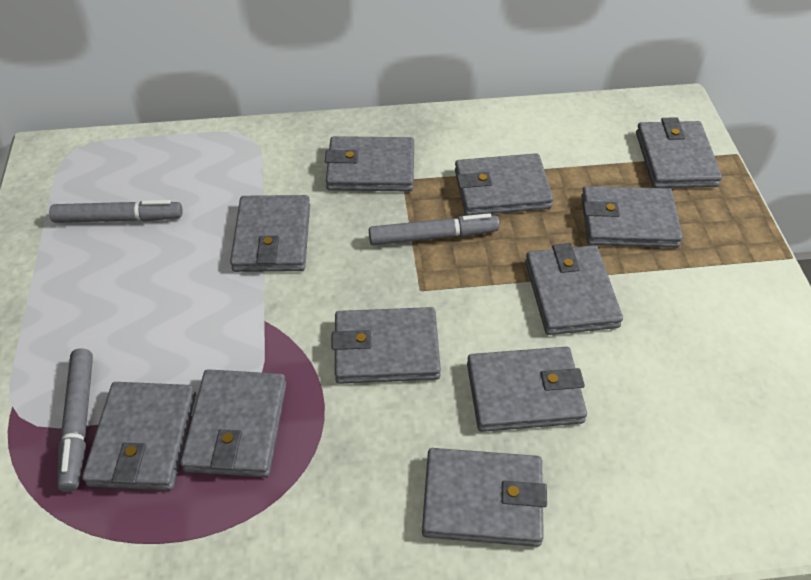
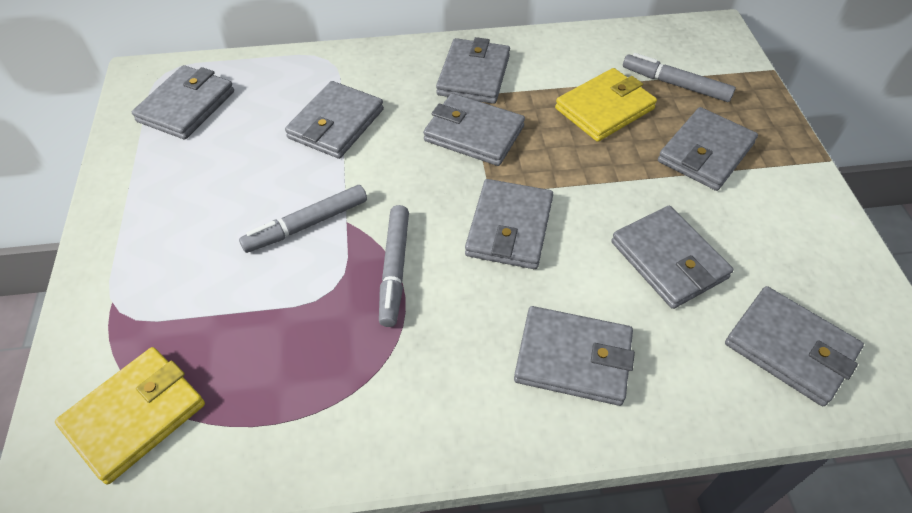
grey wallet: 11 -> 9
yellow wallet: 0 -> 2

